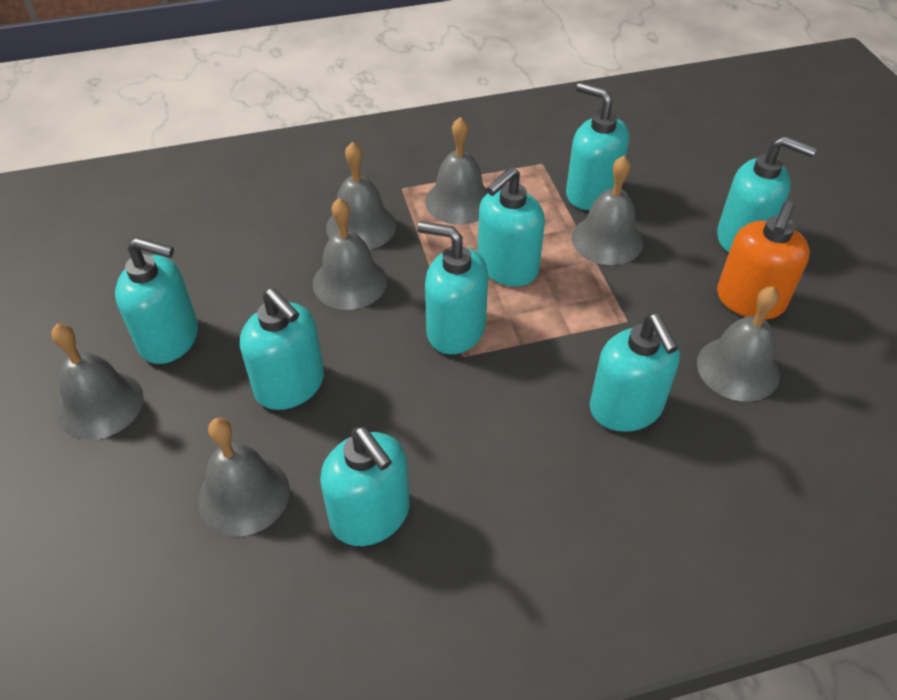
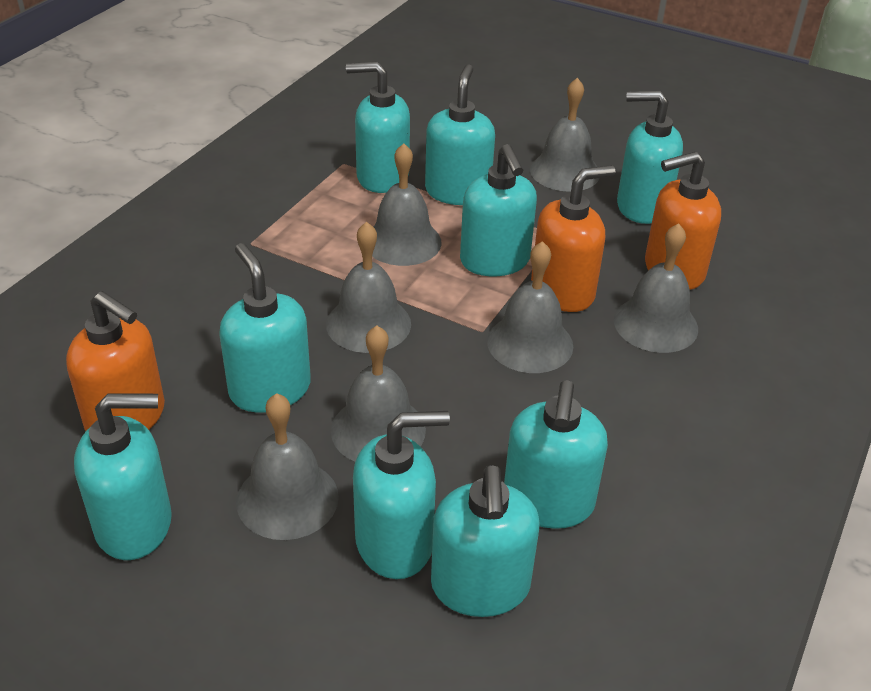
orange soap dispenser: 1 -> 3
turquoise soap dispenser: 8 -> 9

